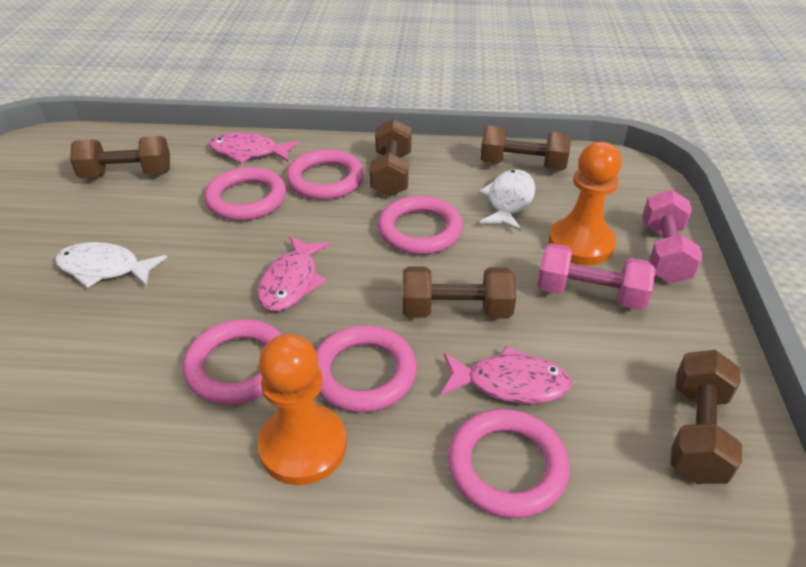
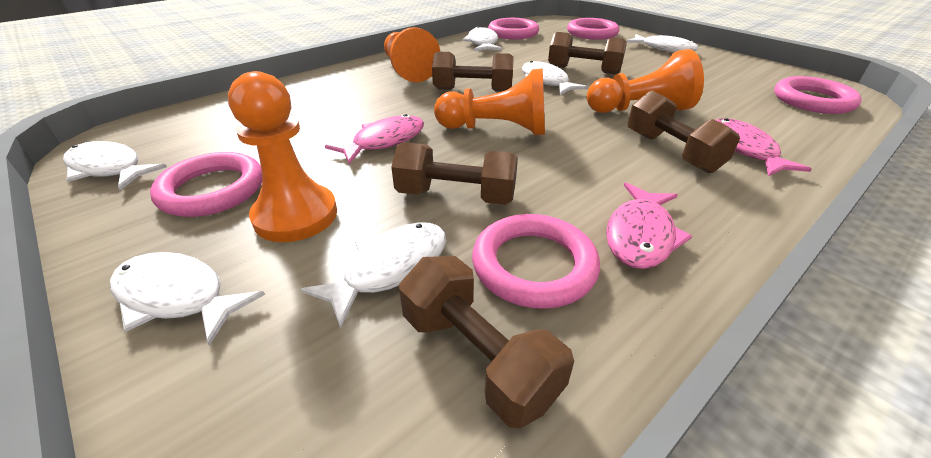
orange pawn: 2 -> 4
pink dumbbell: 2 -> 0
pink ring: 6 -> 5
white fish: 2 -> 6

